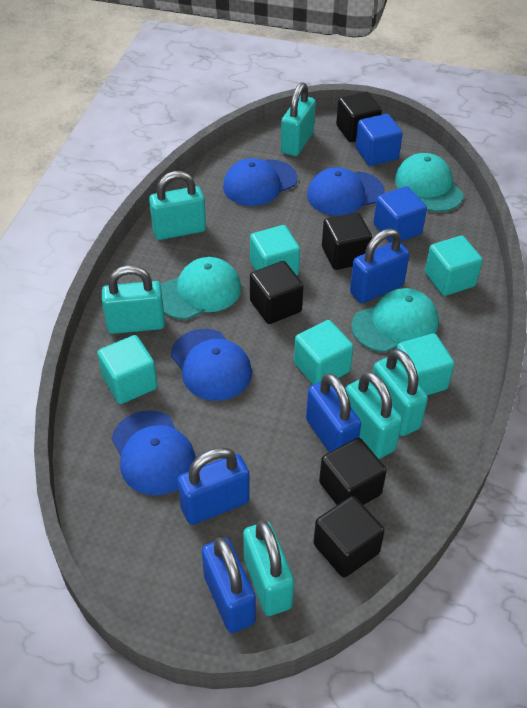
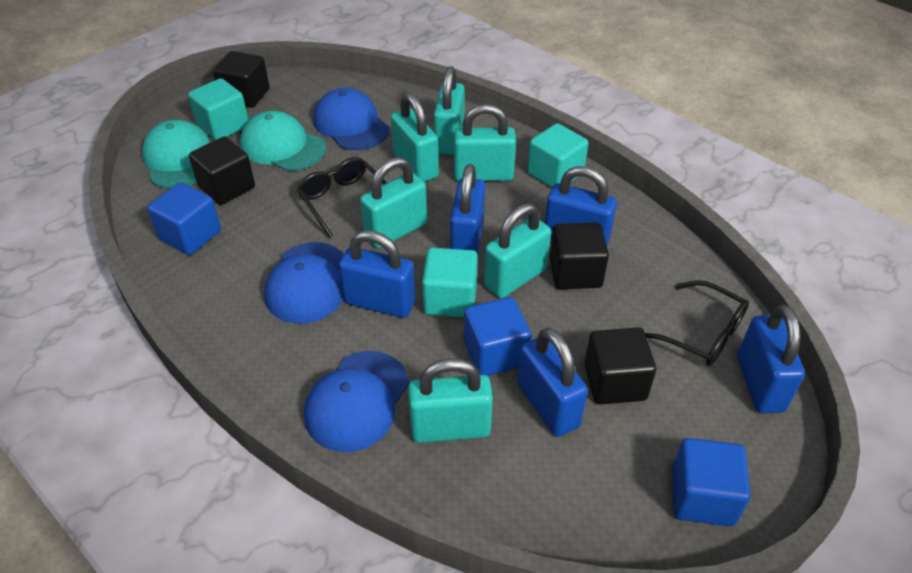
black cube: 5 -> 4
black glasses: 0 -> 2
blue cap: 4 -> 3
blue cube: 2 -> 3
blue padlock: 4 -> 5
turquoise cap: 3 -> 2
turquoise cube: 5 -> 3

